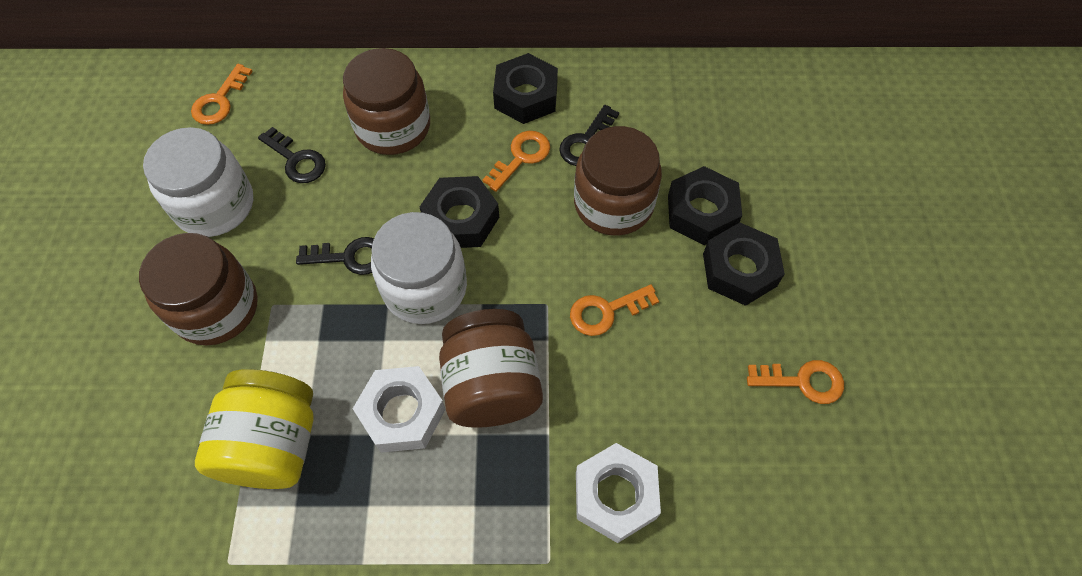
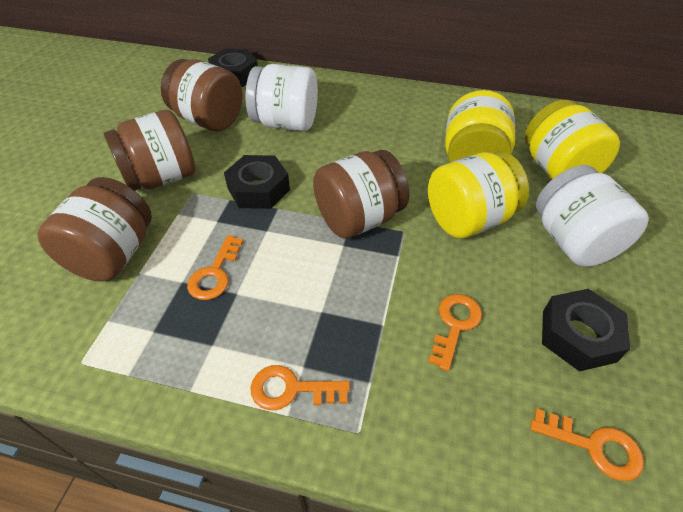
black key: 3 -> 0
black nut: 4 -> 3
white nut: 2 -> 0
yellow jar: 1 -> 3

